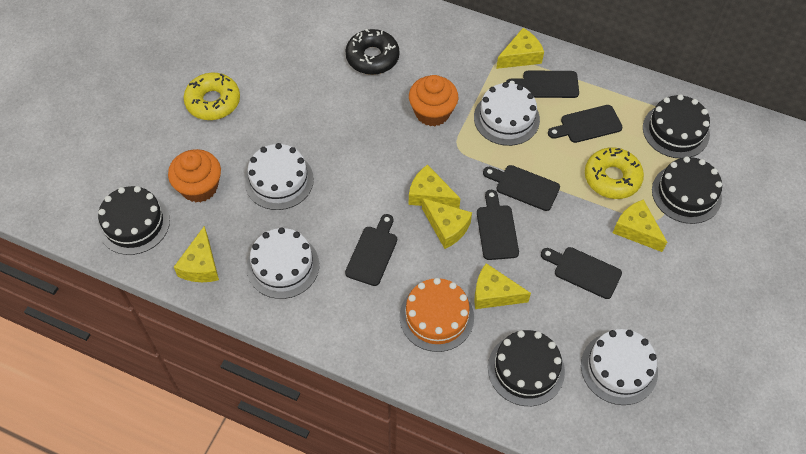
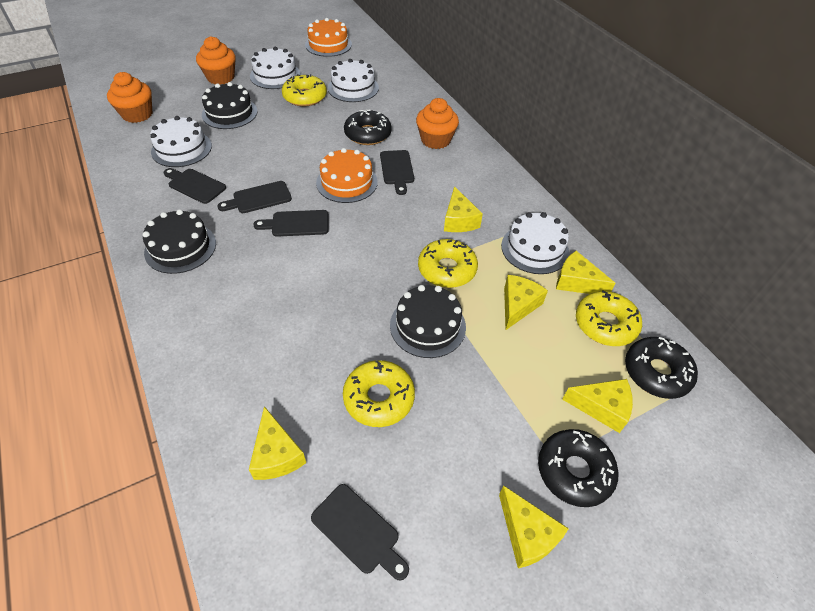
black cake: 4 -> 3
black cutting board: 6 -> 5
black donut: 1 -> 3
orange cake: 1 -> 2
orange cupcake: 2 -> 3
yellow donut: 2 -> 4

